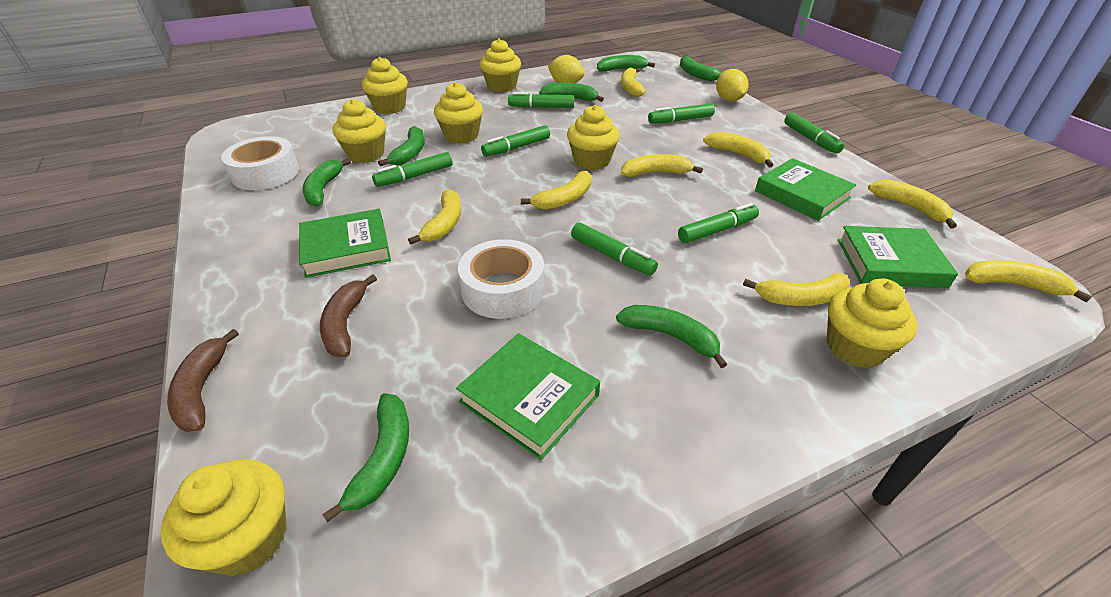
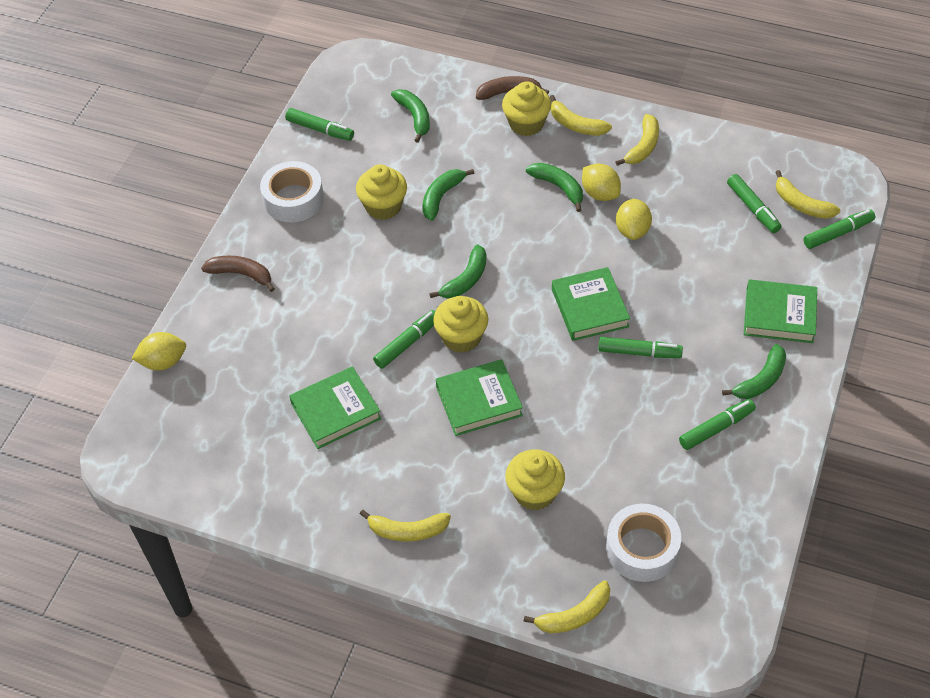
green banana: 7 -> 5
green marker: 7 -> 6
yellow banana: 8 -> 5
yellow cupcake: 7 -> 4
yellow lemon: 2 -> 3

